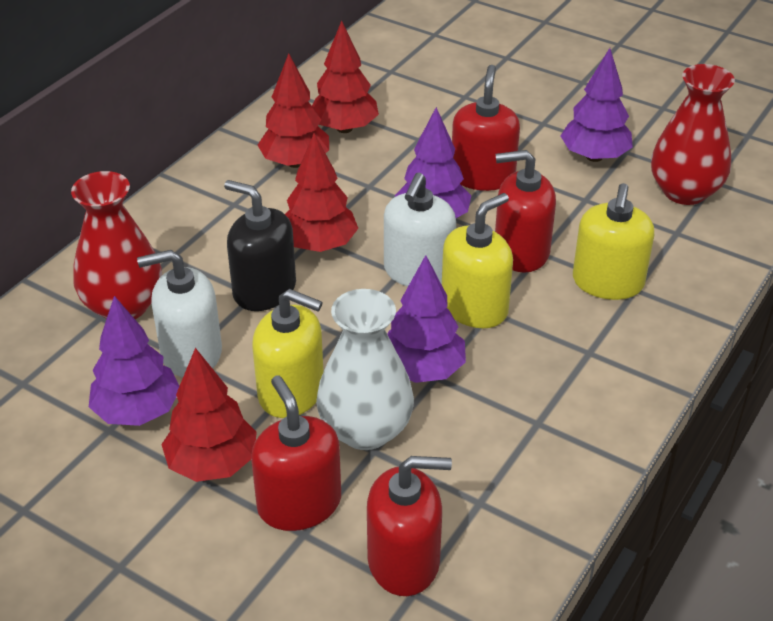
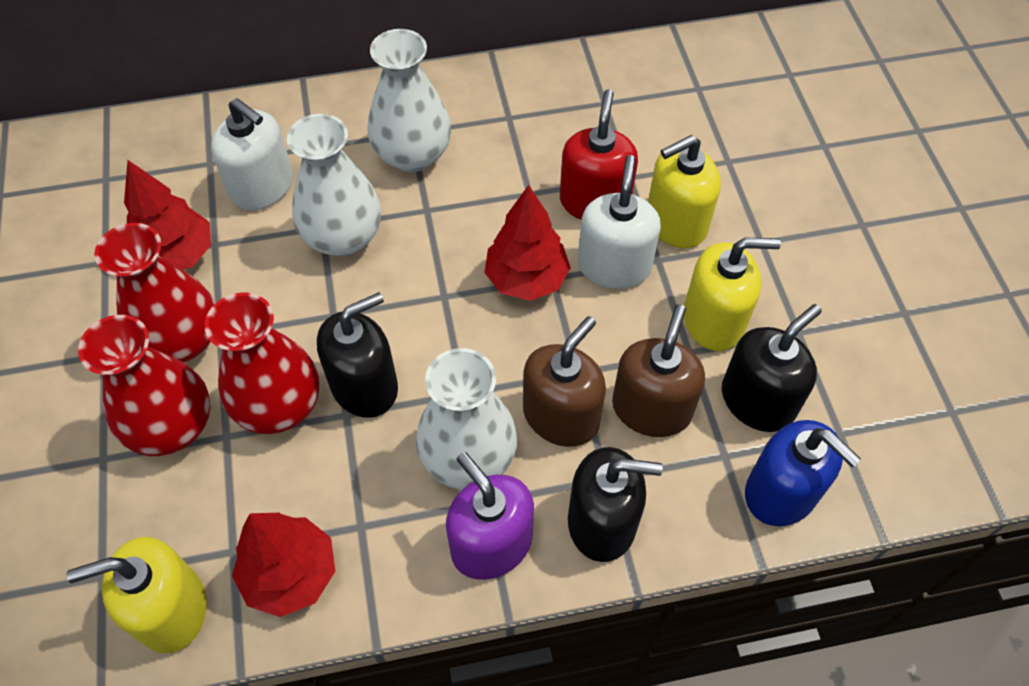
black soap dispenser: 1 -> 3
blue soap dispenser: 0 -> 1
brown soap dispenser: 0 -> 2
purple soap dispenser: 0 -> 1
purple tree: 4 -> 0
red soap dispenser: 4 -> 1
red tree: 4 -> 3
red vase: 2 -> 3
white vase: 1 -> 3

